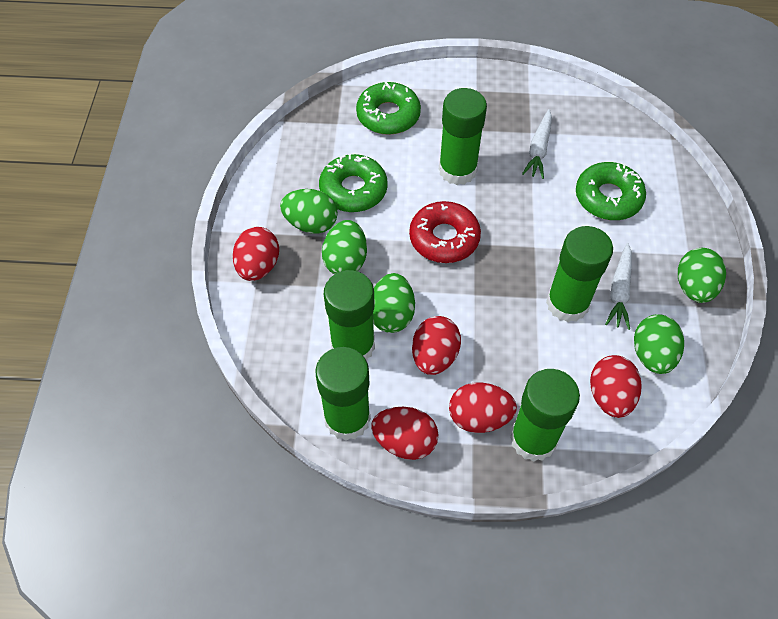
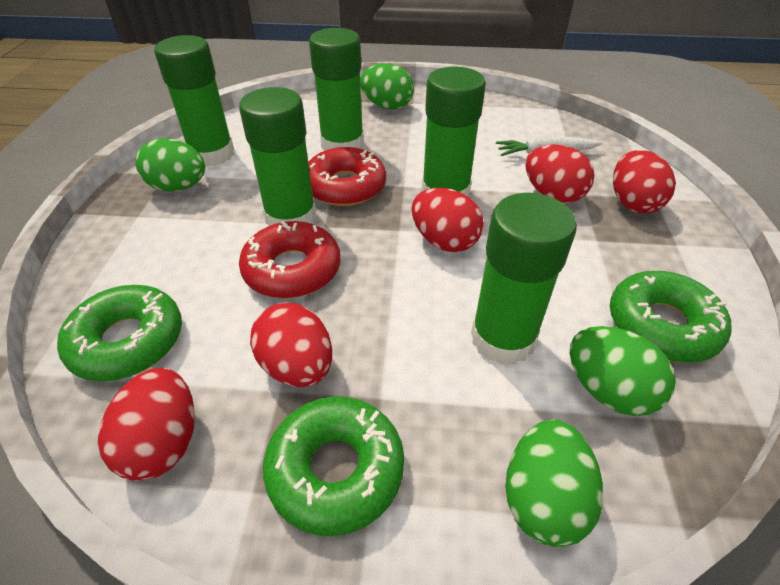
green egg: 5 -> 4
red donut: 1 -> 2
white carrot: 2 -> 1

